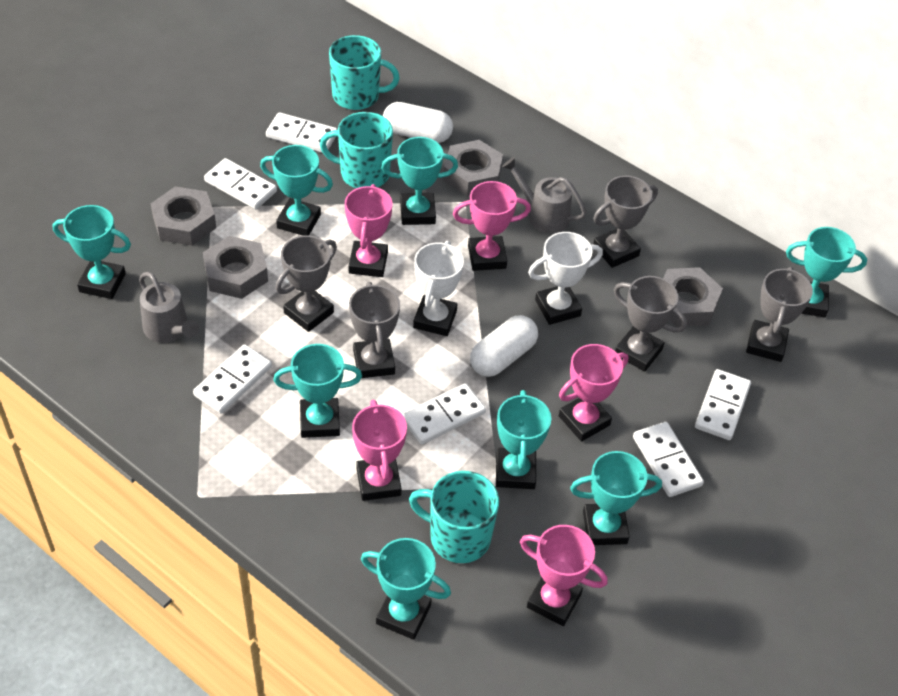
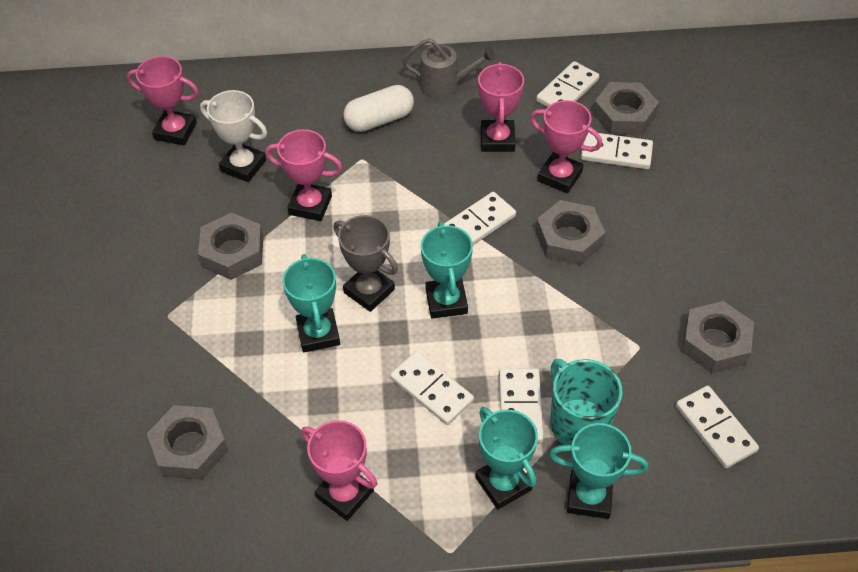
grey nut: 4 -> 5
grey trophy: 5 -> 1
grey watering can: 2 -> 1
turquoise mug: 3 -> 1
turquoise trophy: 8 -> 4
white capsule: 2 -> 1
white trophy: 2 -> 1

